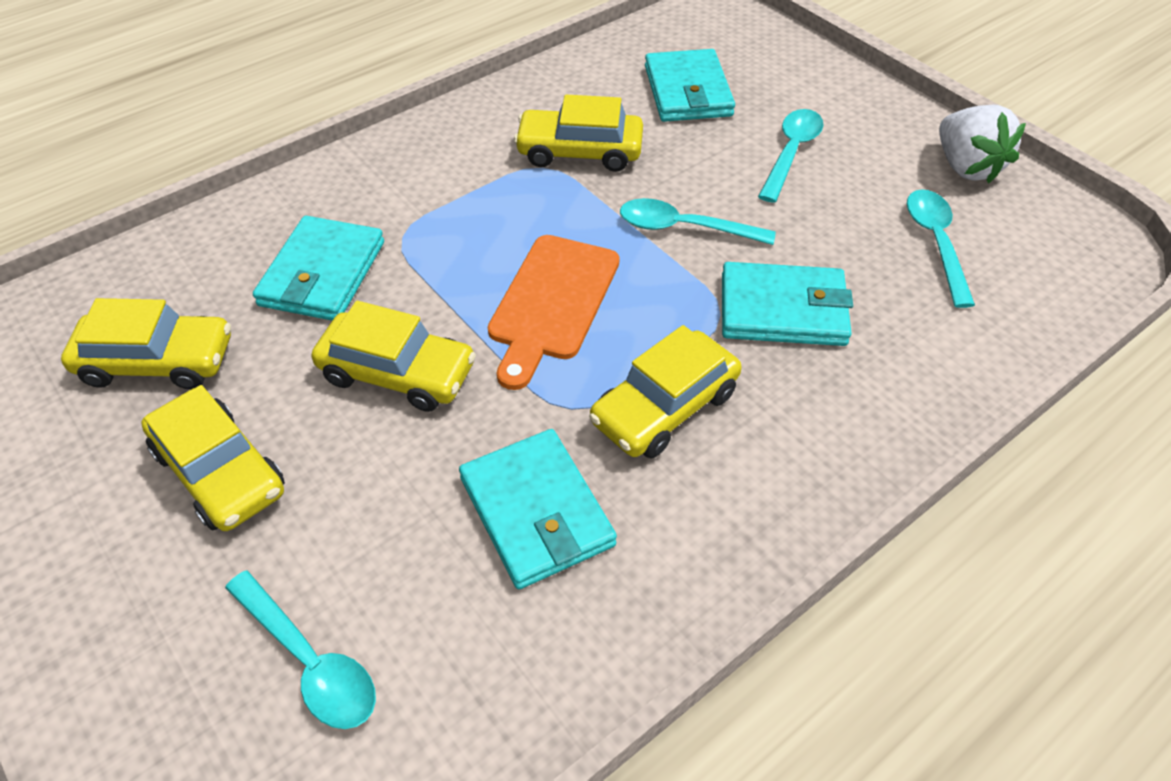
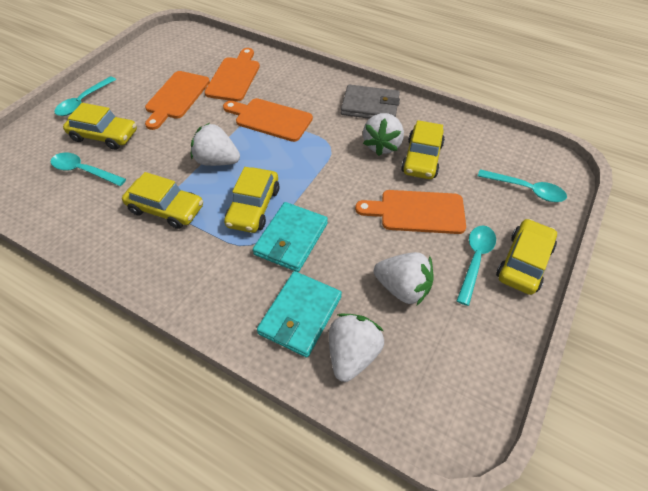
grey wallet: 0 -> 1
orange cutting board: 1 -> 4
turquoise wallet: 4 -> 2
white strawberry: 1 -> 4

